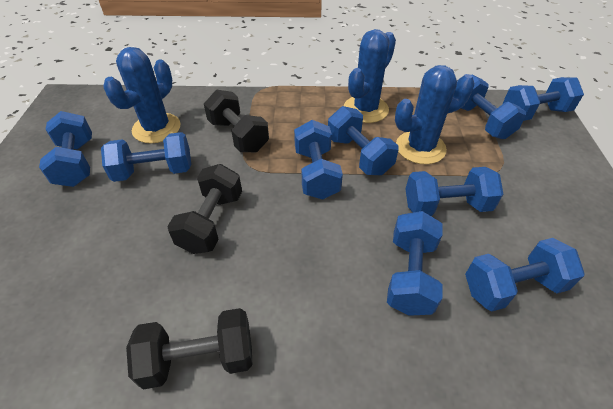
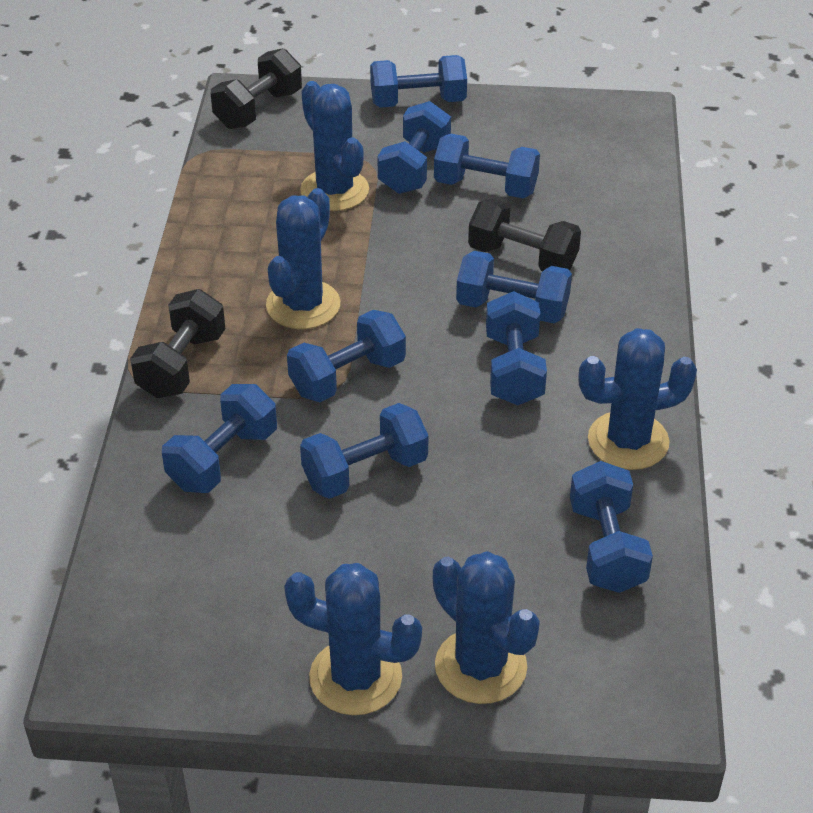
blue cactus: 3 -> 5

